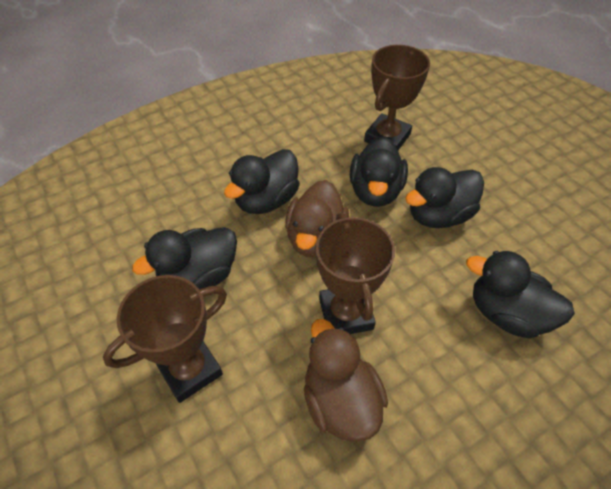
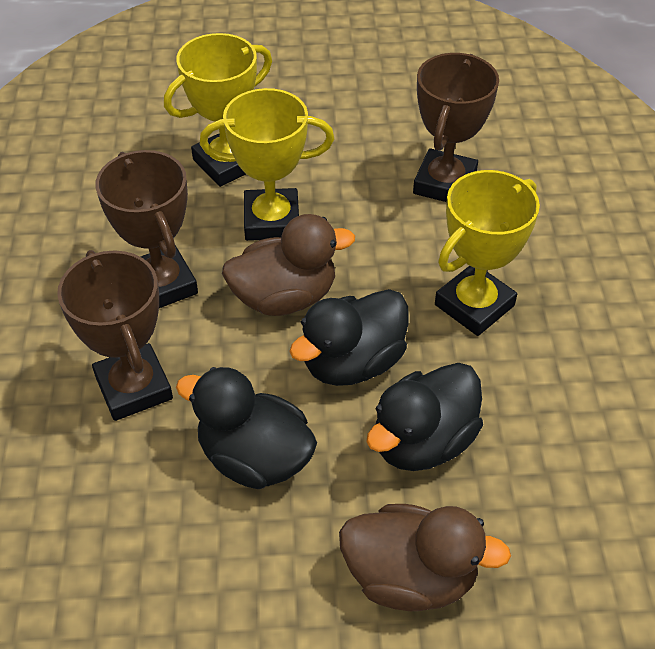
black duck: 5 -> 3
yellow trophy: 0 -> 3

